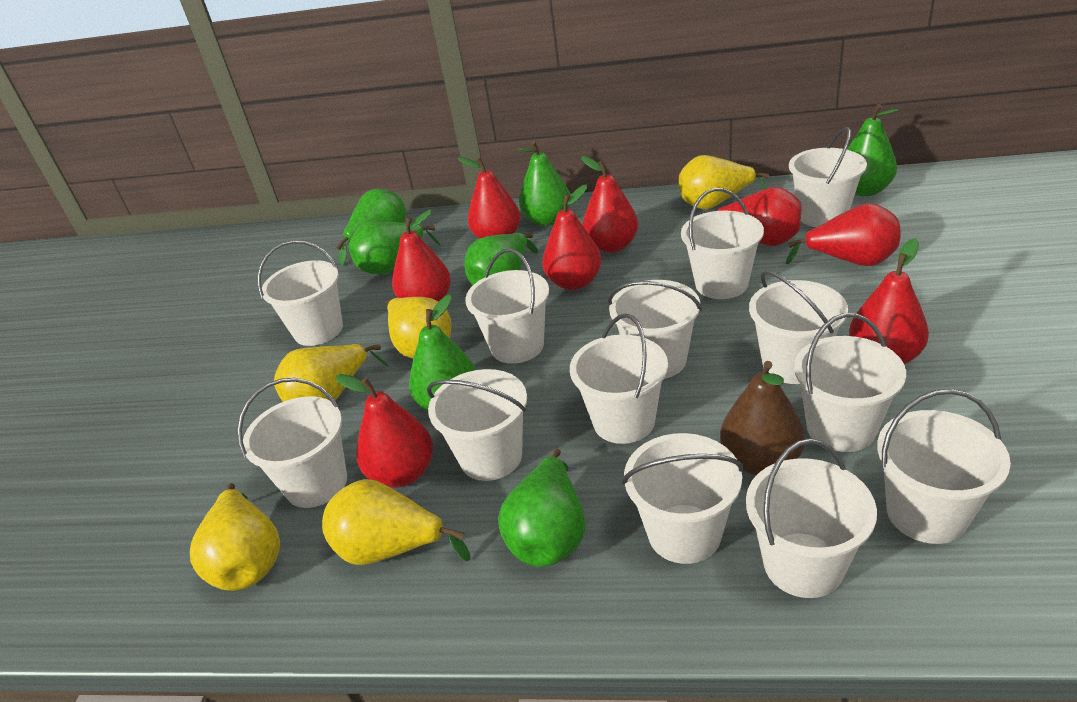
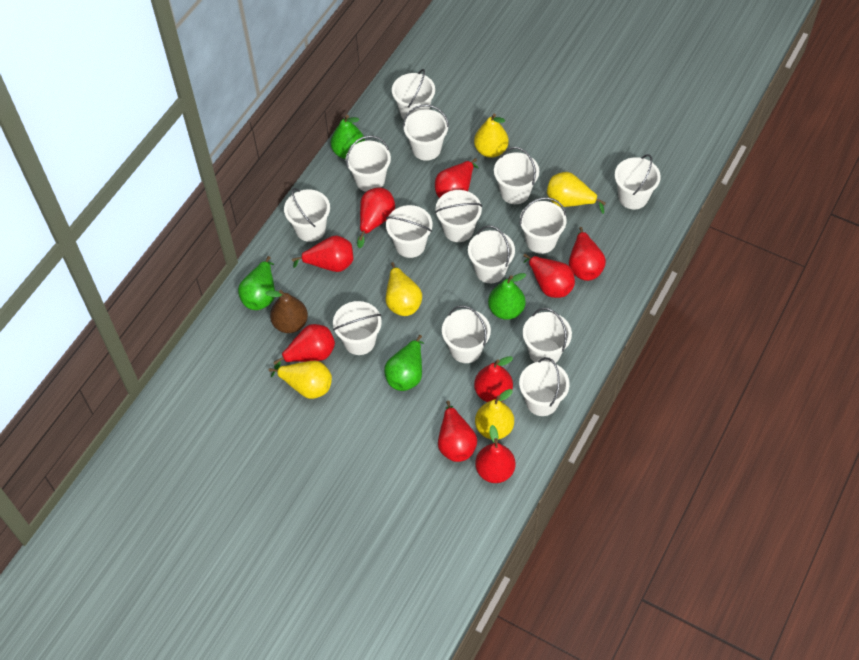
green pear: 7 -> 4
red pear: 8 -> 9
white bucket: 13 -> 14

